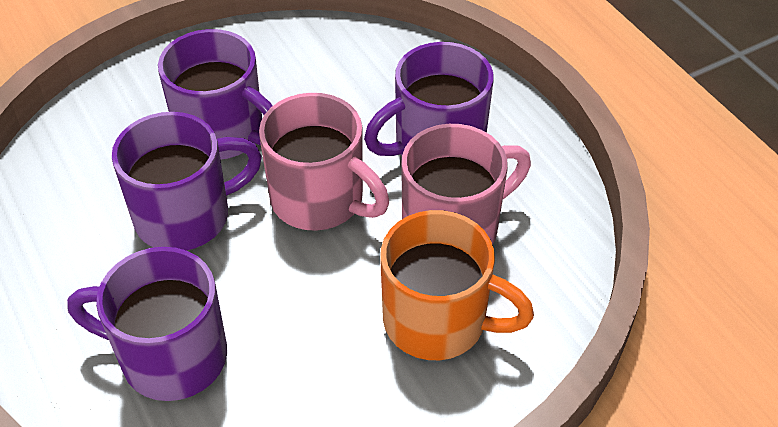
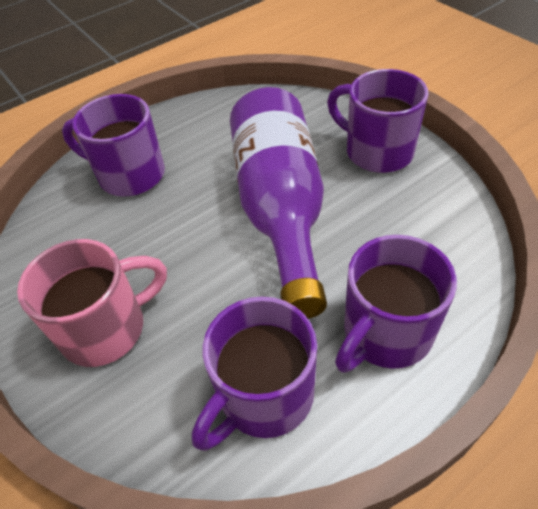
orange mug: 1 -> 0
pink mug: 2 -> 1
purple bottle: 0 -> 1

